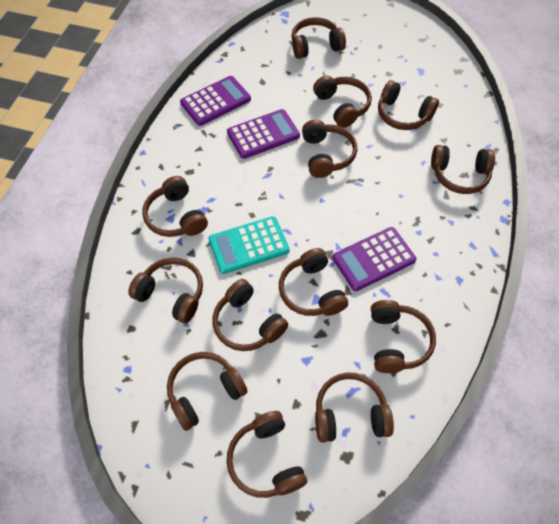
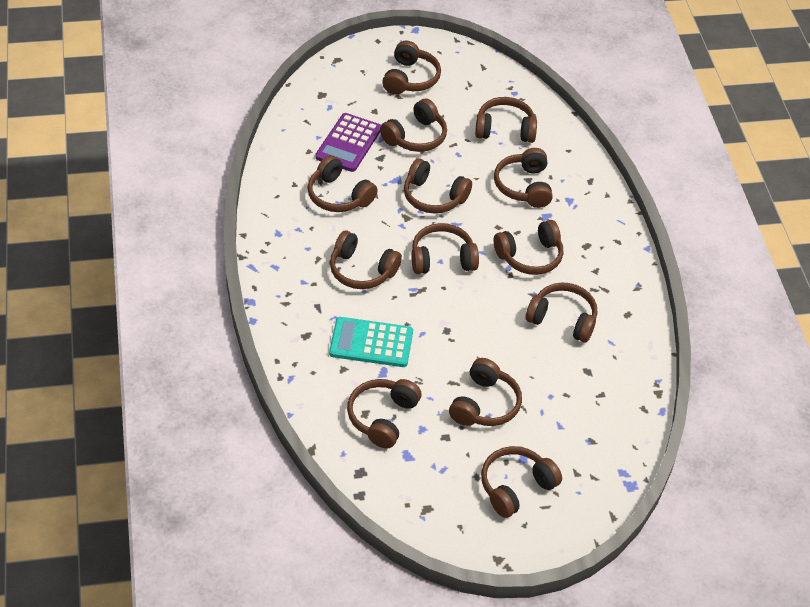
purple calculator: 3 -> 1

